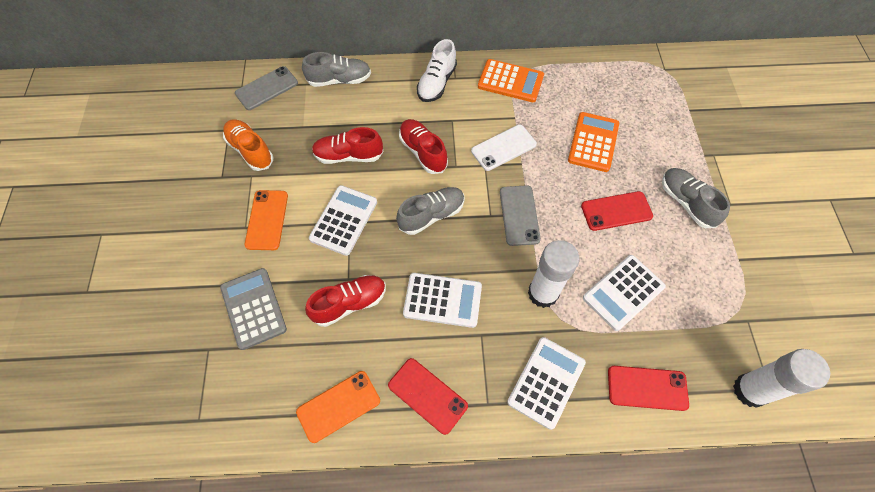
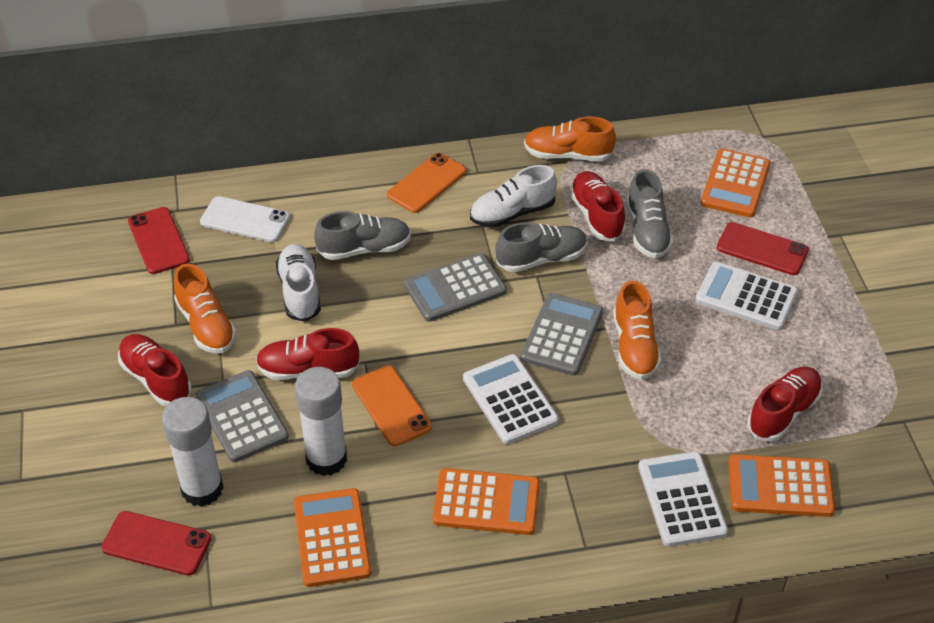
grey calculator: 1 -> 3
grey phone: 2 -> 0
orange calculator: 2 -> 4
orange shoe: 1 -> 3
red shoe: 3 -> 4
white calculator: 4 -> 3
white shoe: 1 -> 2

